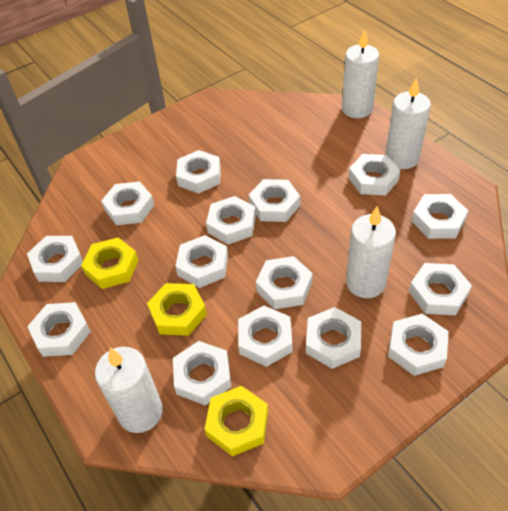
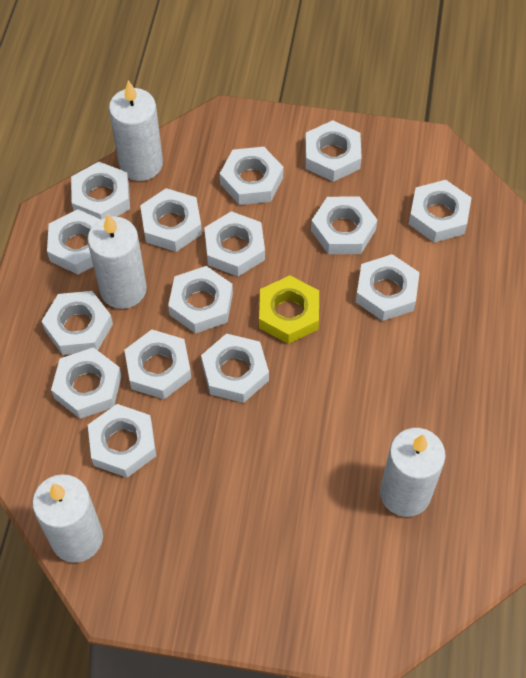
yellow nut: 3 -> 1

